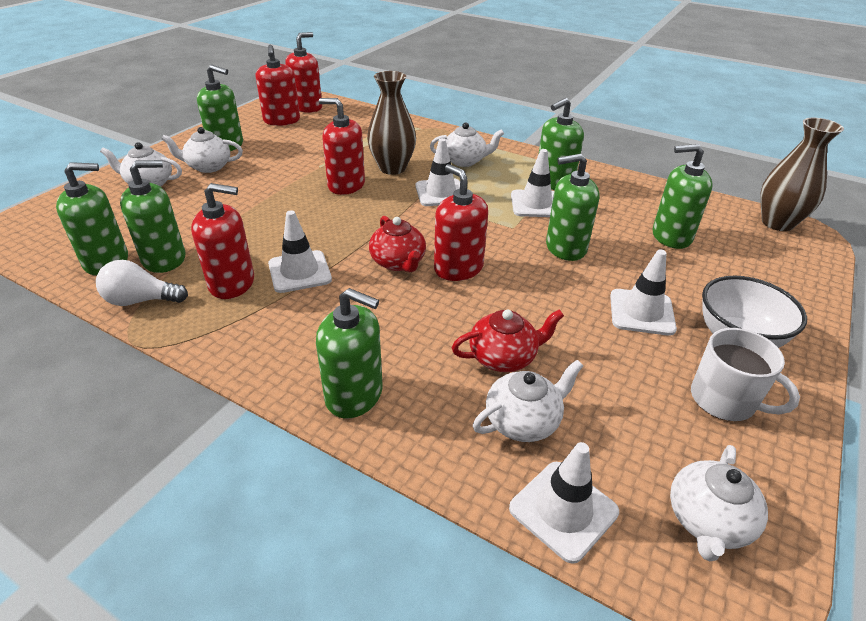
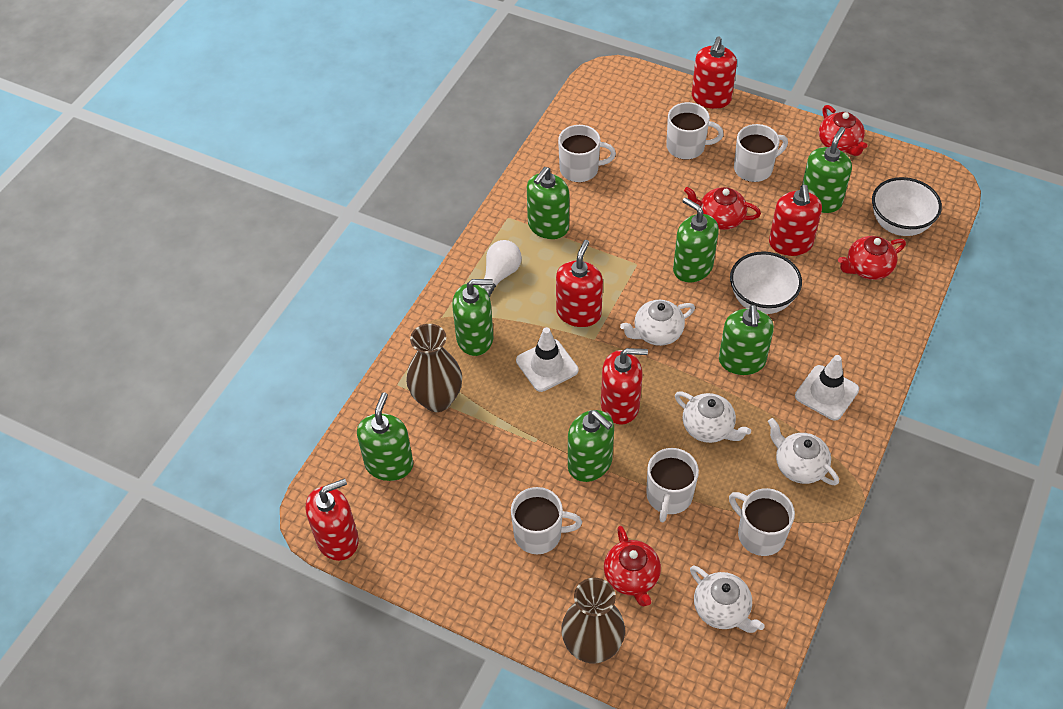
red teapot: 2 -> 4
white bowl: 1 -> 2
white mug: 1 -> 6
white teapot: 5 -> 4
white traffic cone: 5 -> 2

